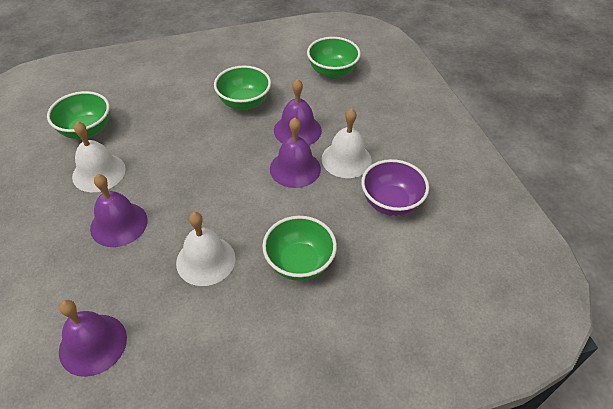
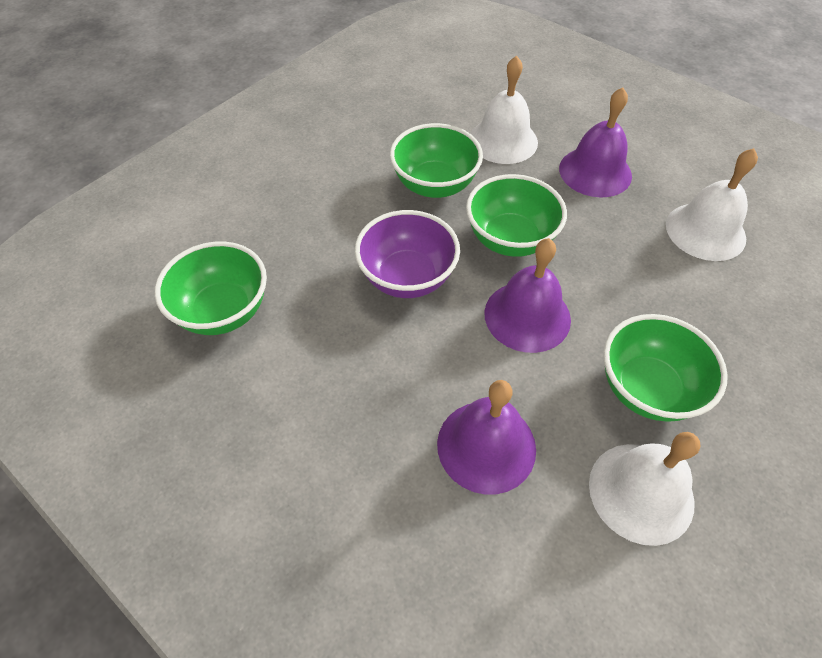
purple bell: 4 -> 3

